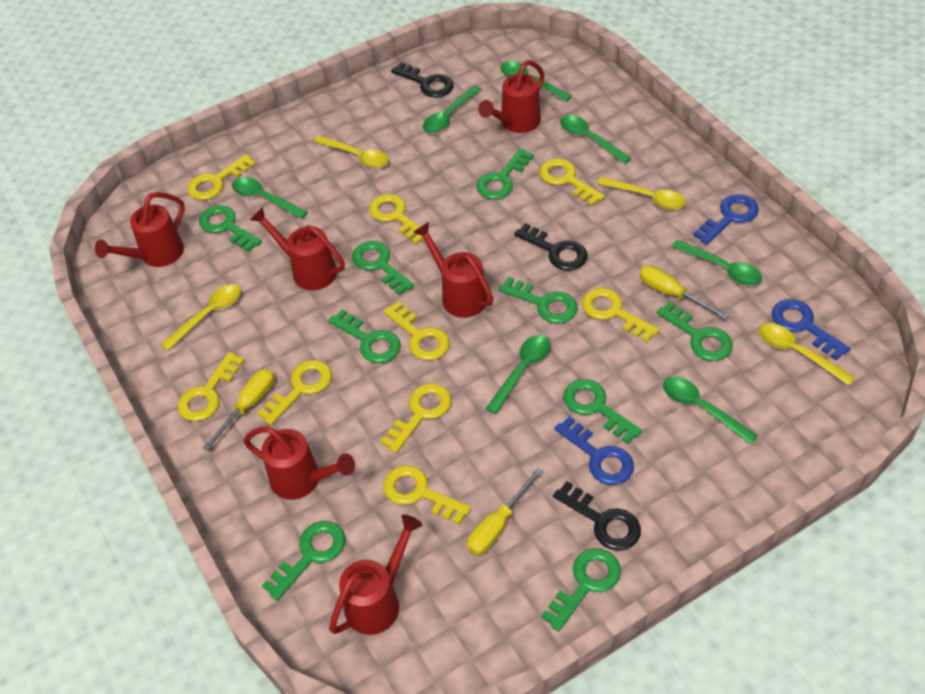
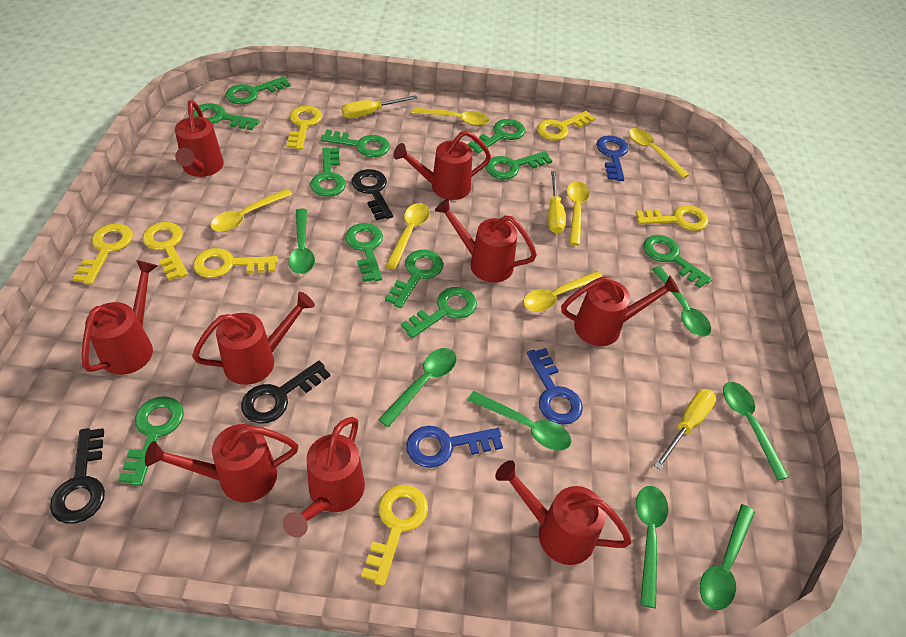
green key: 9 -> 11
red watering can: 6 -> 9
yellow key: 9 -> 7
yellow spoon: 4 -> 6

